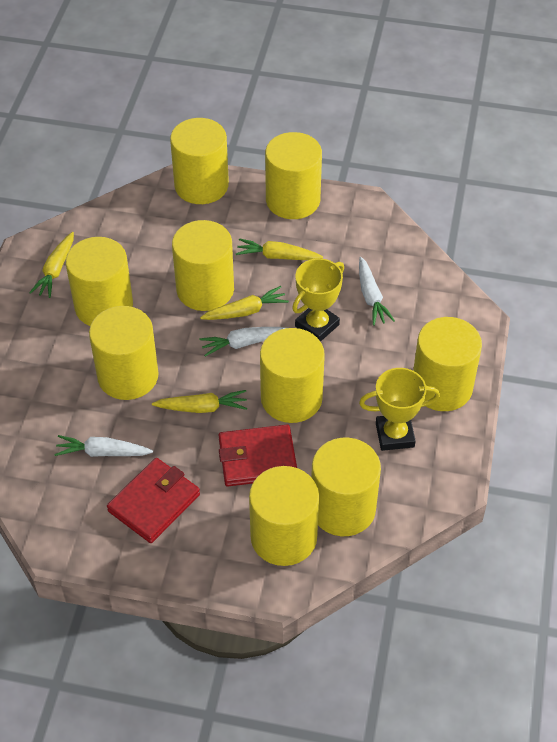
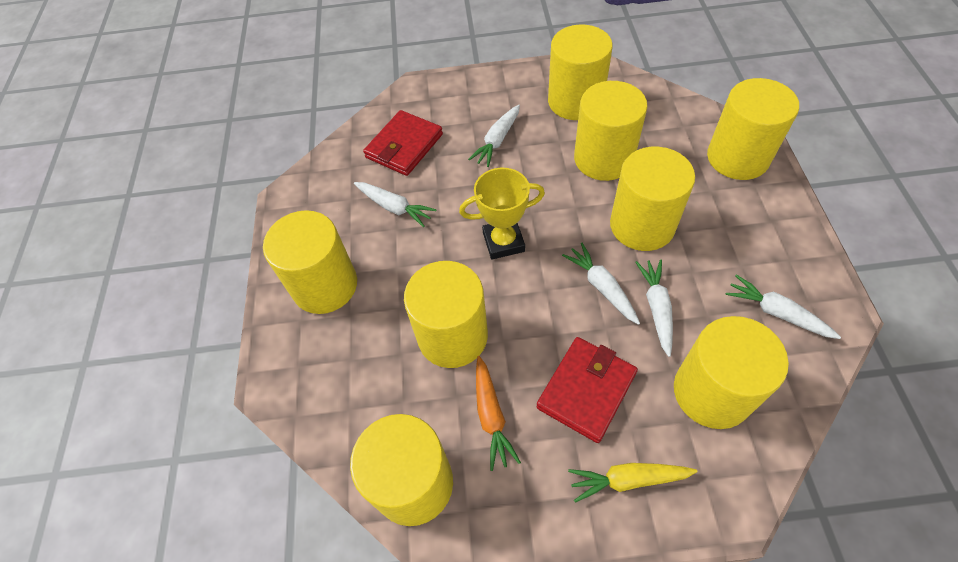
orange carrot: 0 -> 1
white carrot: 3 -> 5
yellow carrot: 4 -> 1
yellow cylinder: 9 -> 8
yellow trophy: 2 -> 1

